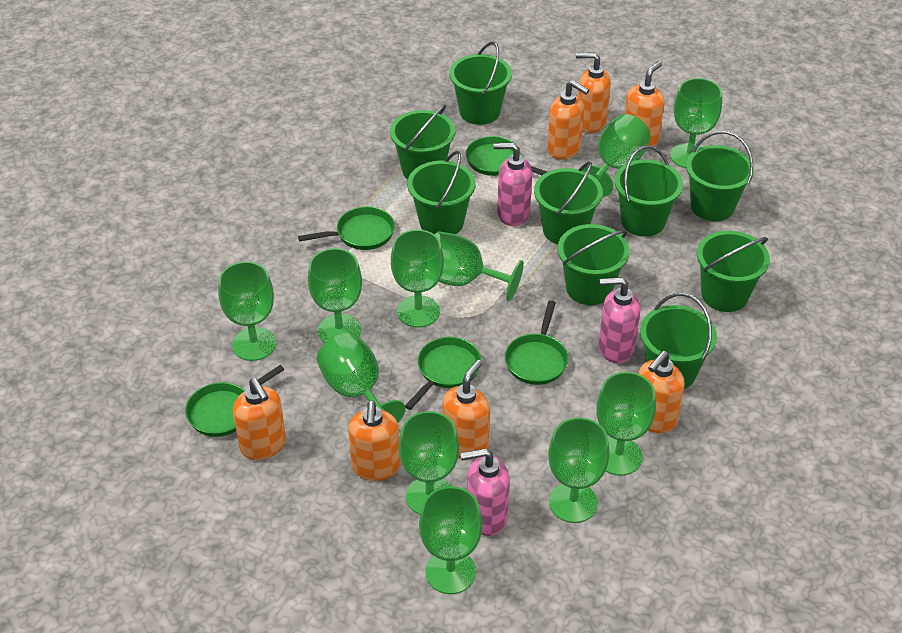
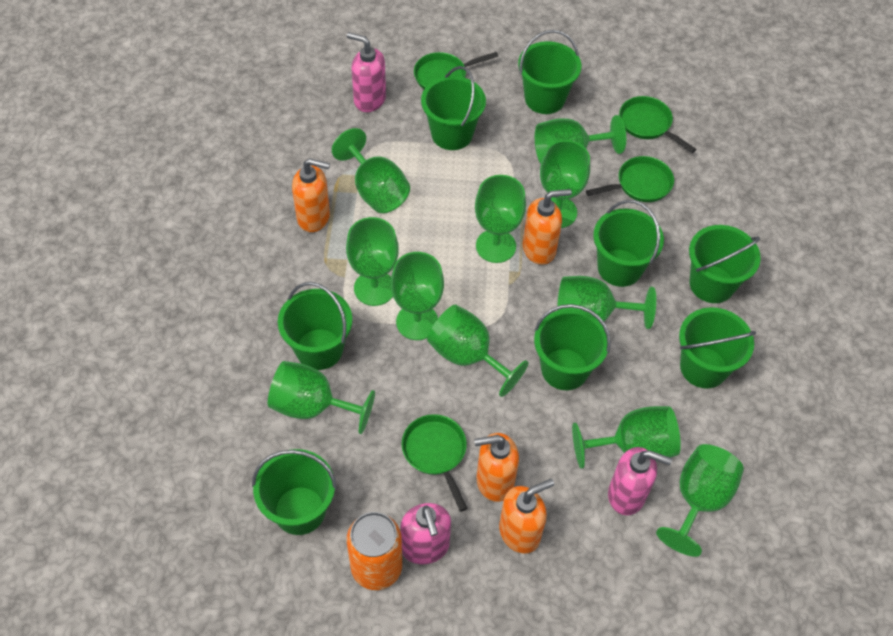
green bucket: 9 -> 8
green pan: 5 -> 4
orange can: 0 -> 1
orange soap dispenser: 7 -> 4

